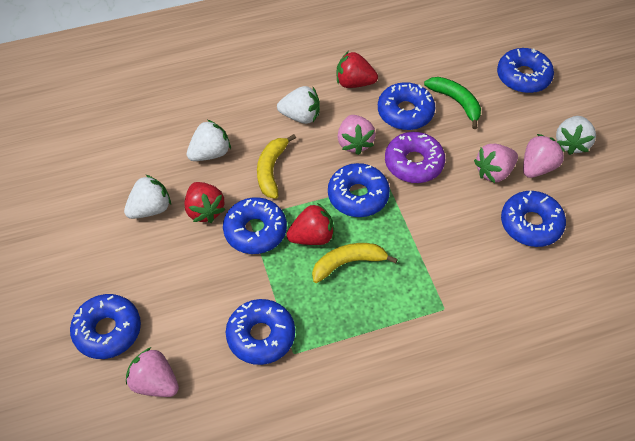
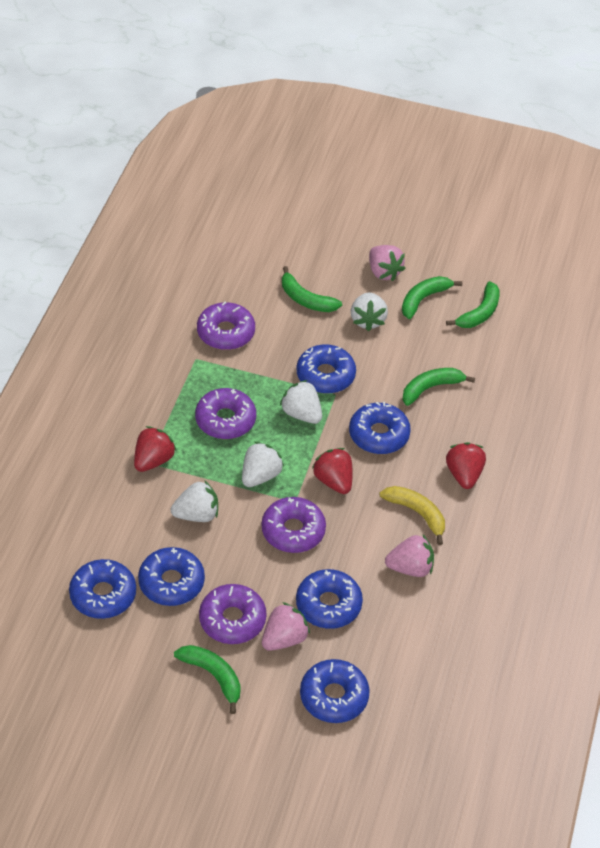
blue donut: 7 -> 6
green banana: 1 -> 5
pink strawberry: 4 -> 3
purple donut: 1 -> 4
yellow banana: 2 -> 1

